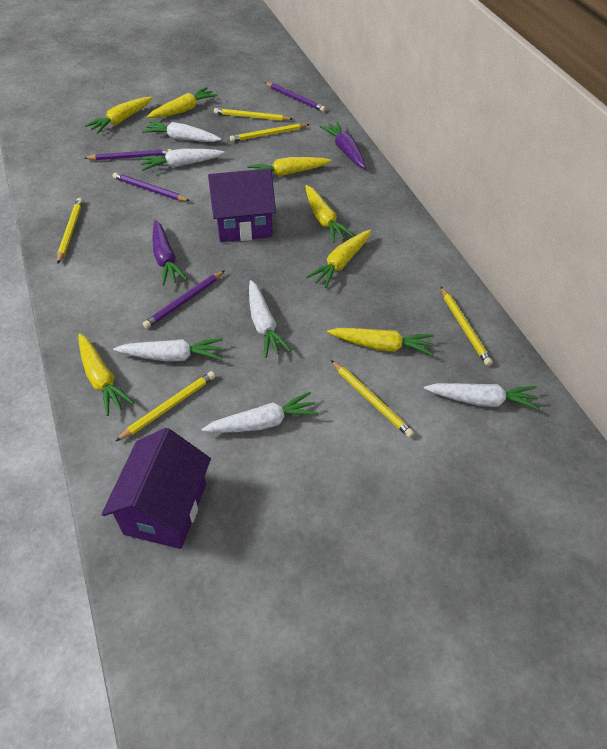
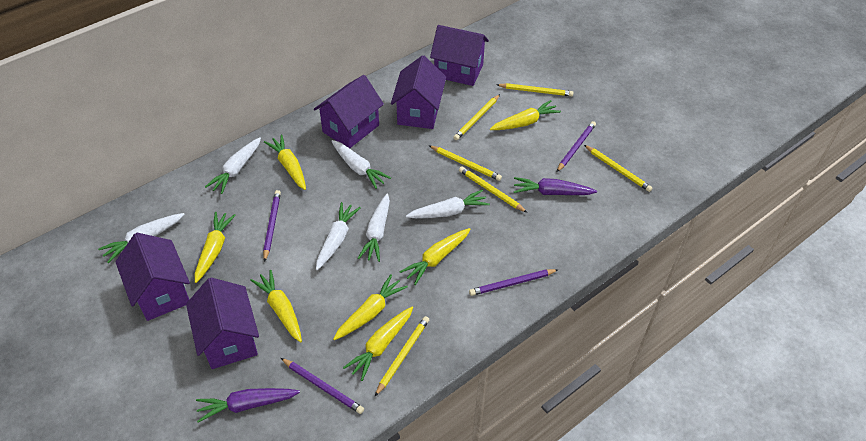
purple house: 2 -> 5

